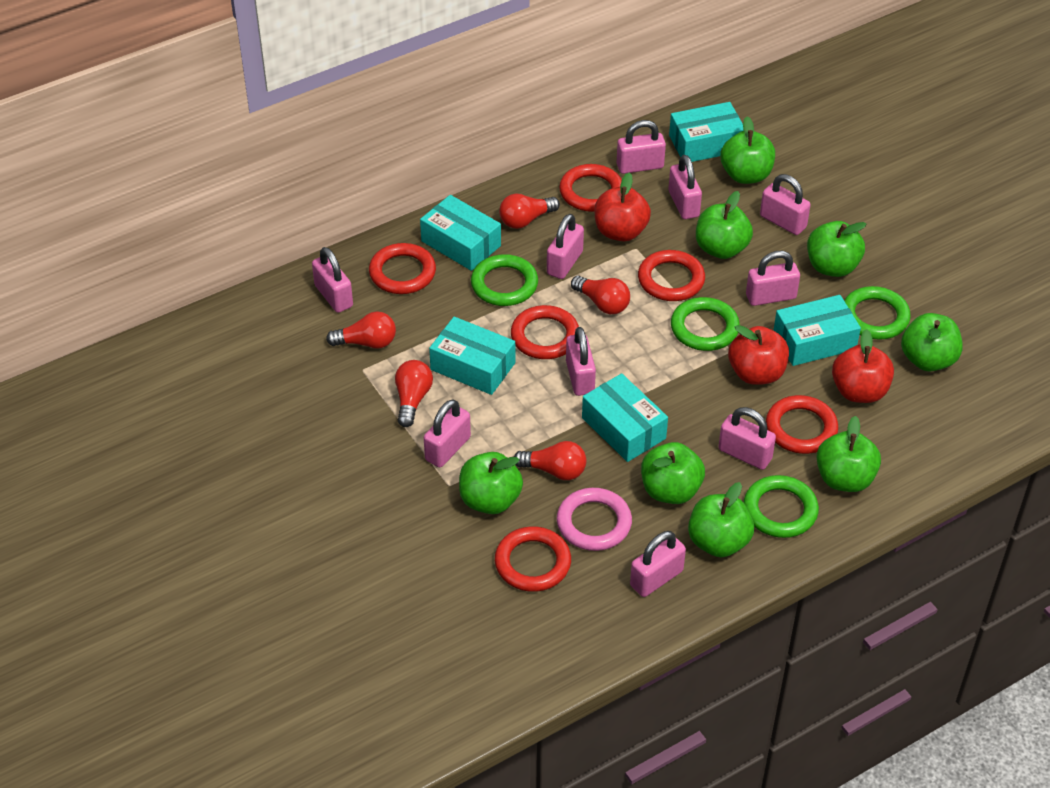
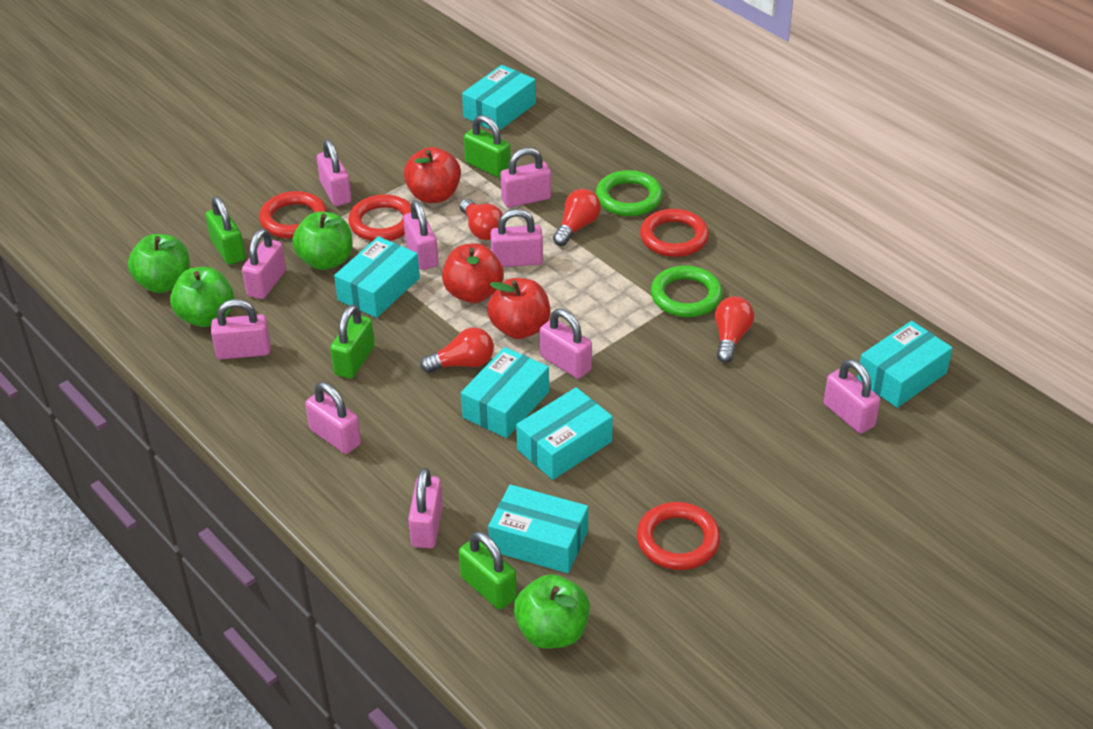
green apple: 8 -> 4
green padlock: 0 -> 4
green ring: 4 -> 2
pink ring: 1 -> 0
red light bulb: 5 -> 4
red ring: 6 -> 4
turquoise box: 5 -> 6

